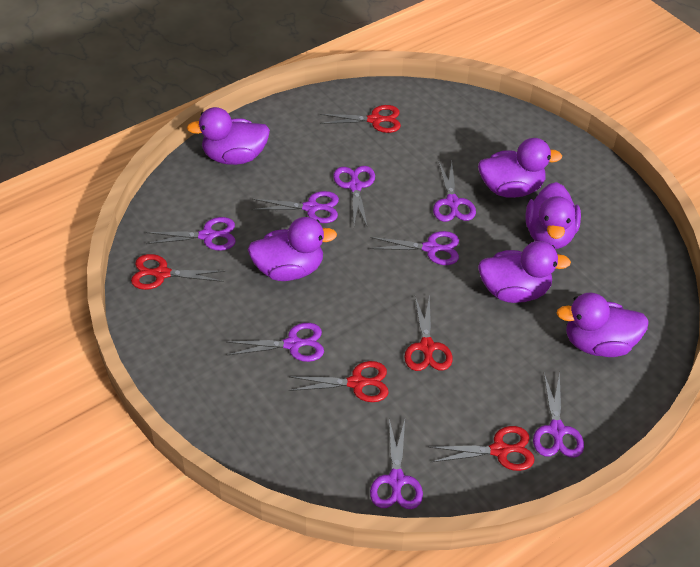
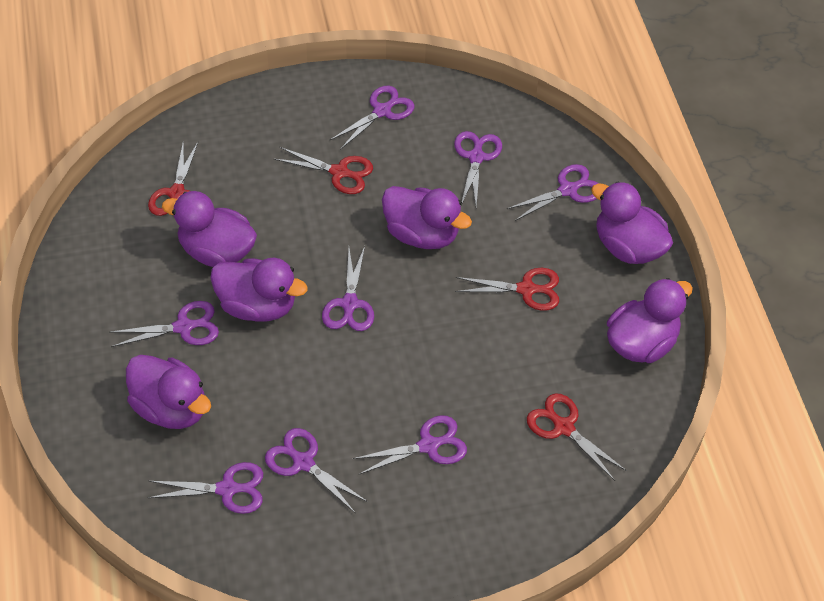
red scissors: 5 -> 4

